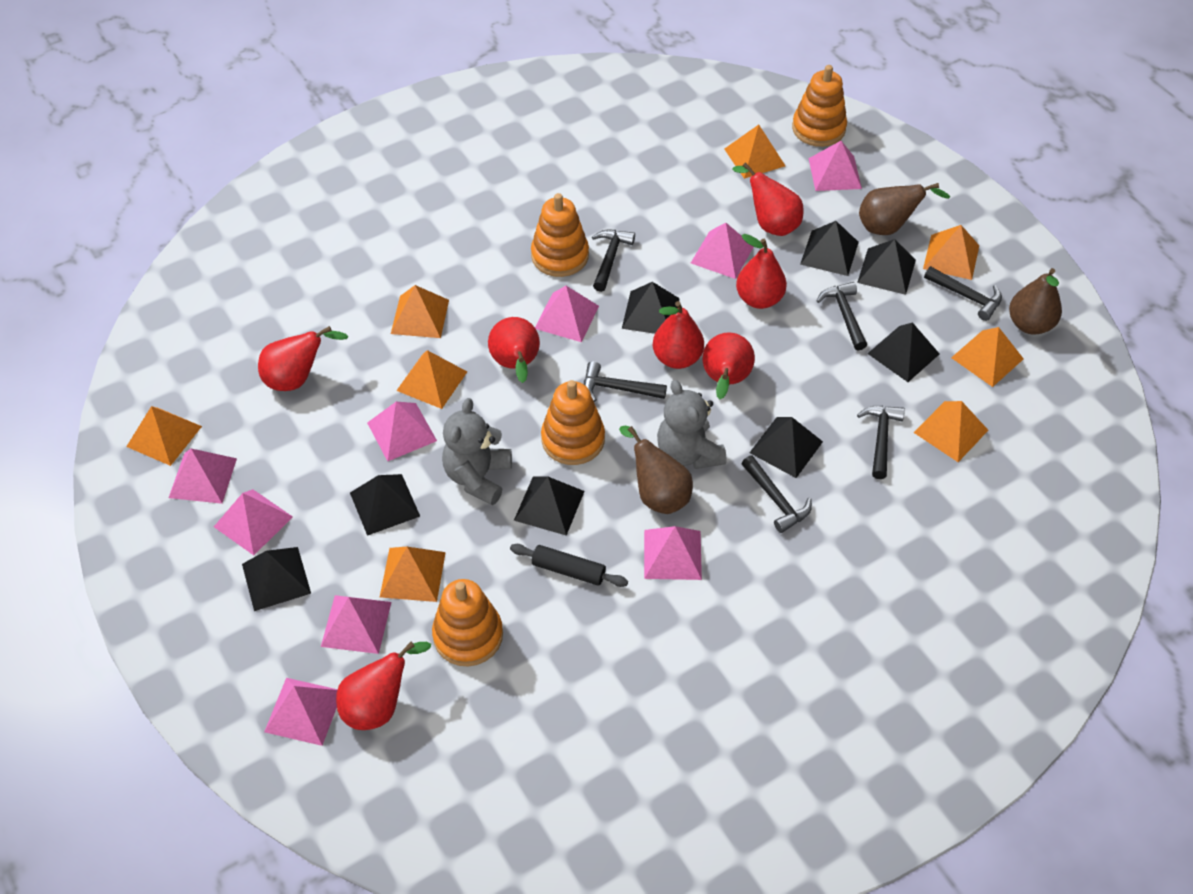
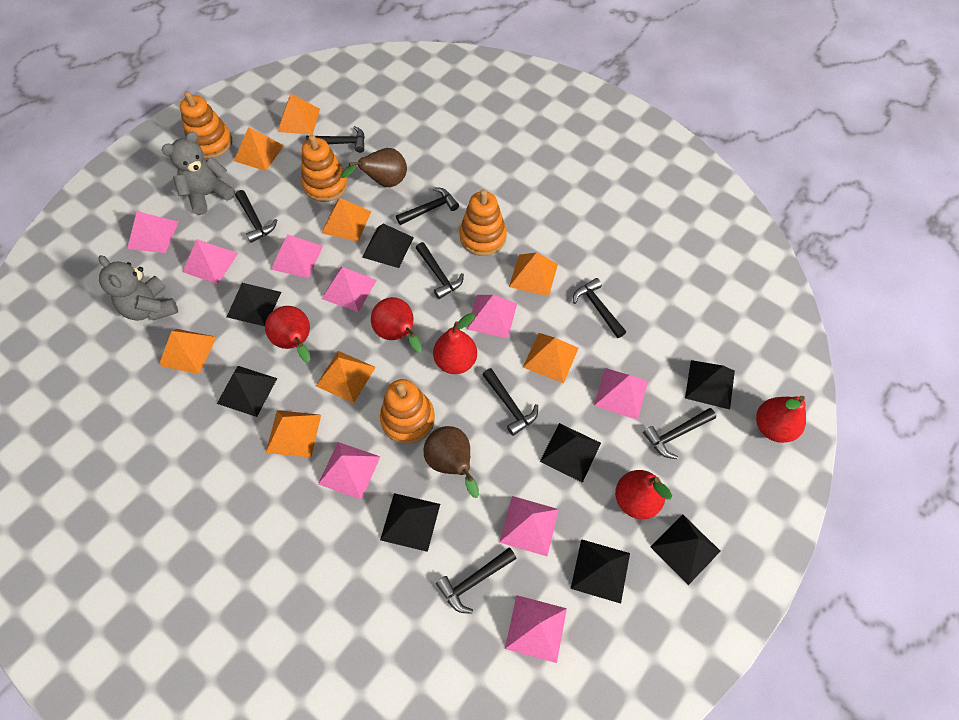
black hammer: 6 -> 8
black rolling pin: 1 -> 0
brown pear: 3 -> 2
red pear: 7 -> 5

